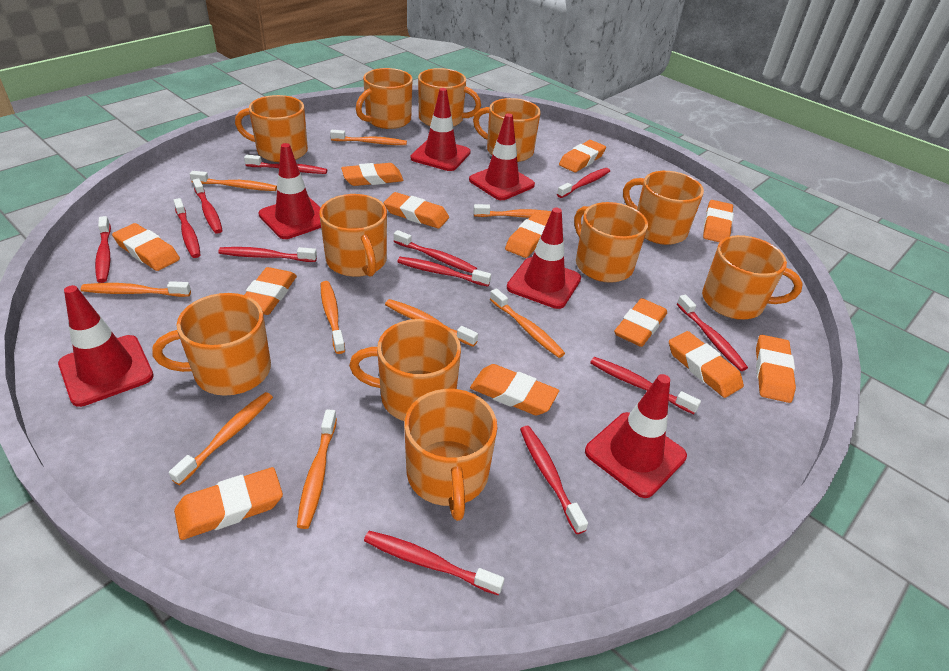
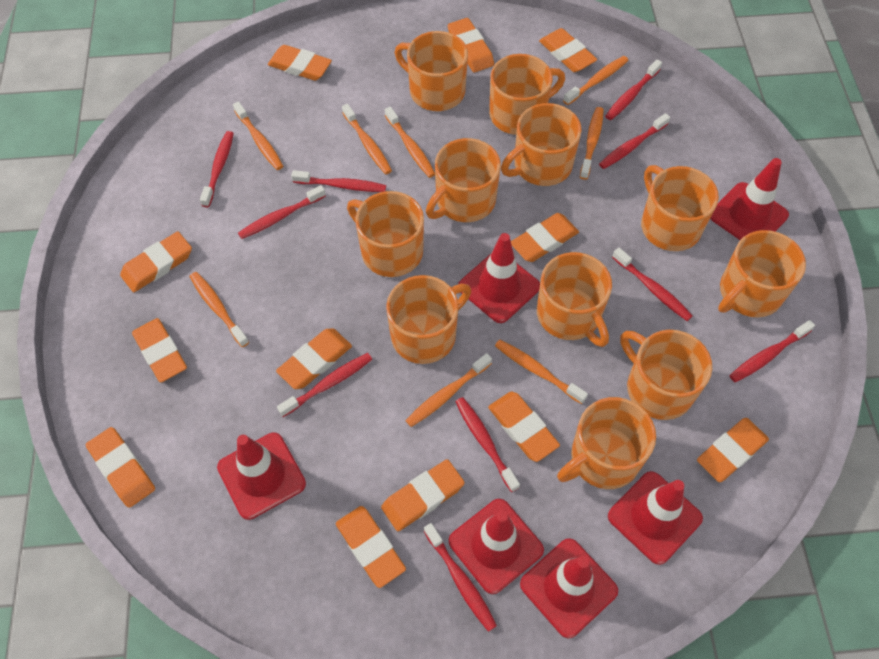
orange toothbrush: 9 -> 8
red toothbrush: 12 -> 10

